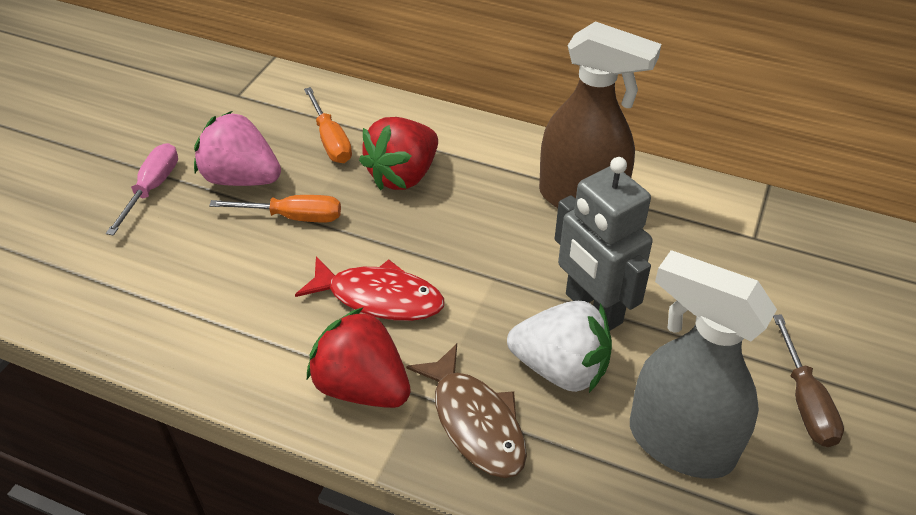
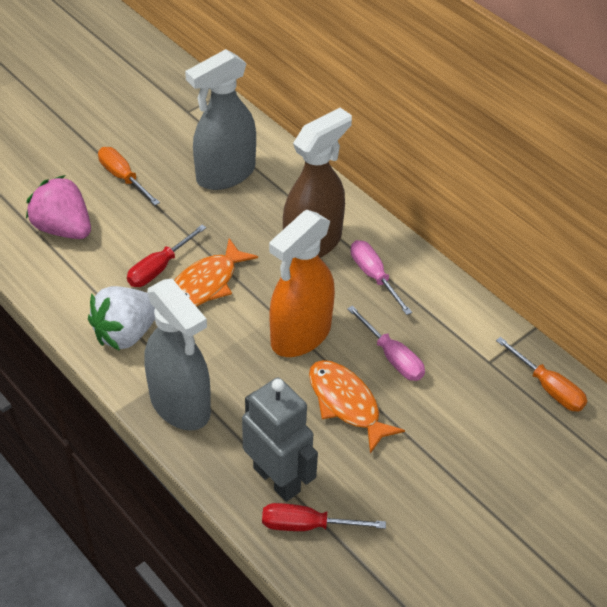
brown fish: 1 -> 0
brown screwdriver: 1 -> 0
grey spray bottle: 1 -> 2
orange fish: 0 -> 2
orange spray bottle: 0 -> 1
pink screwdriver: 1 -> 2
red fish: 1 -> 0
red screwdriver: 0 -> 2
red strawberry: 2 -> 0

